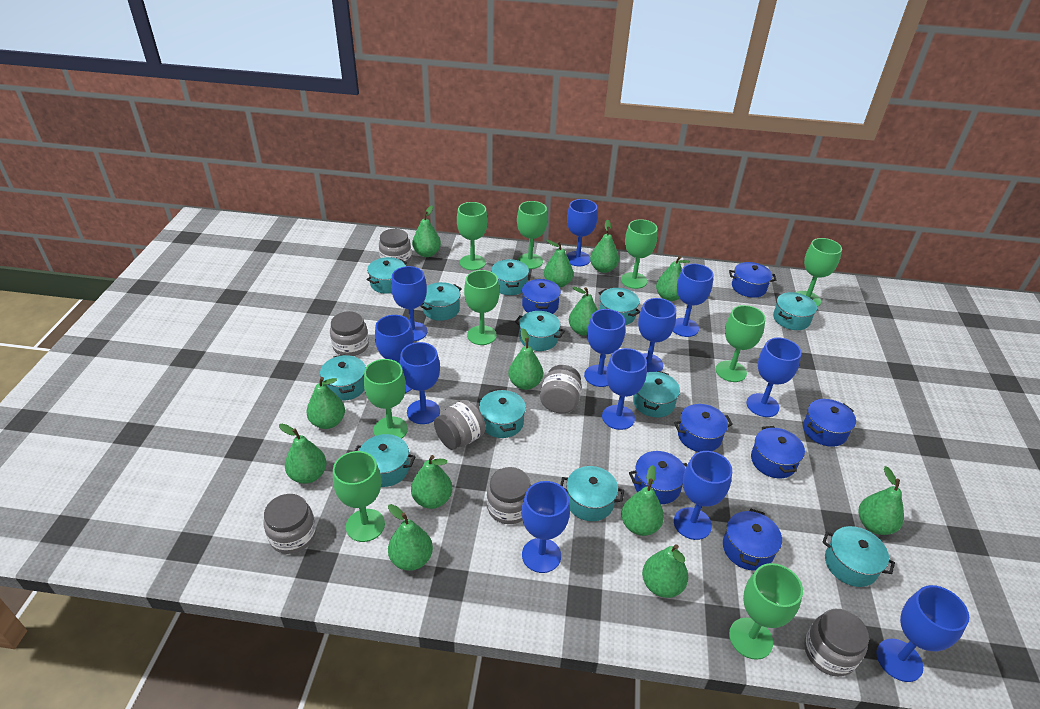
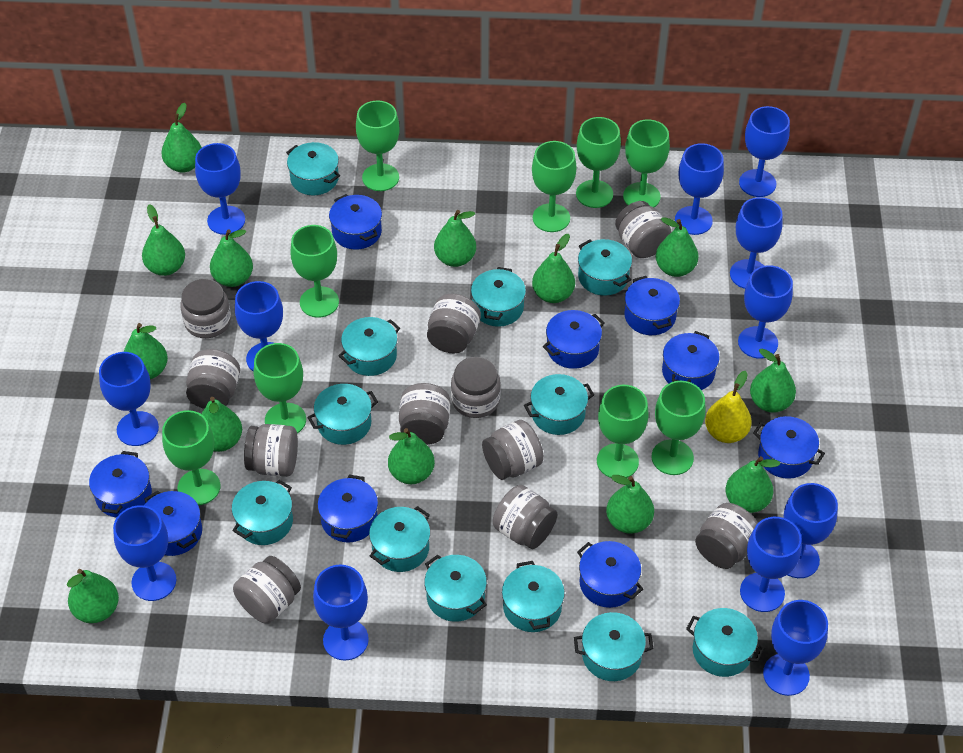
blue pot: 7 -> 9
grey jar: 7 -> 11
yellow pear: 0 -> 1

